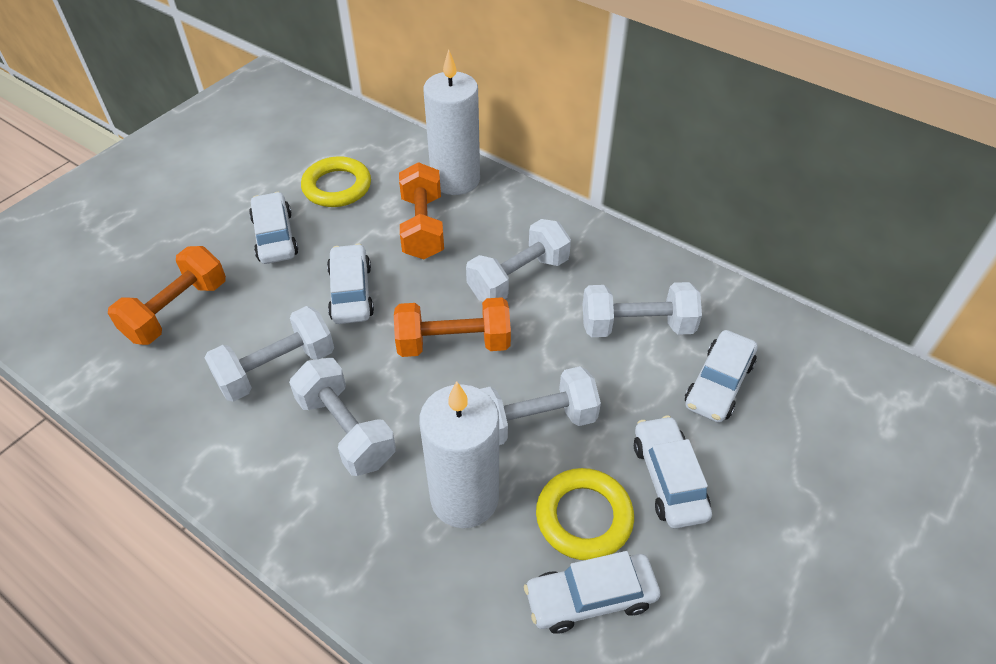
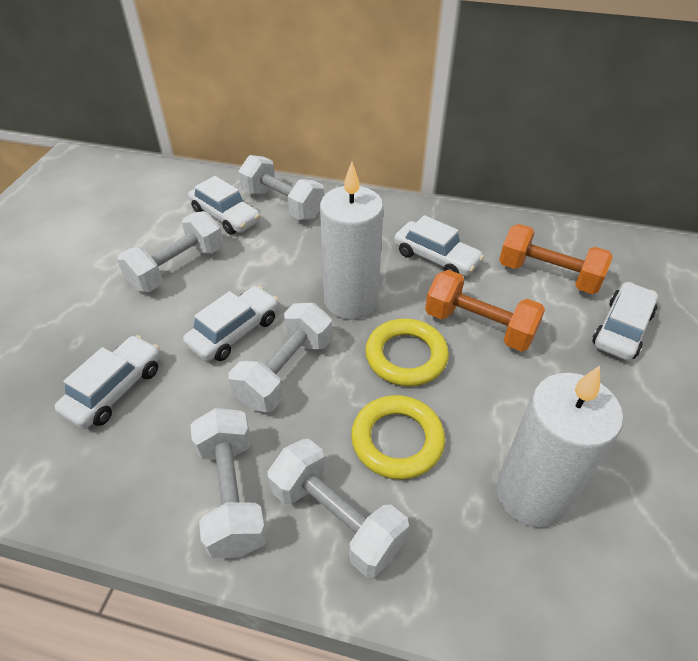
orange dumbbell: 3 -> 2

